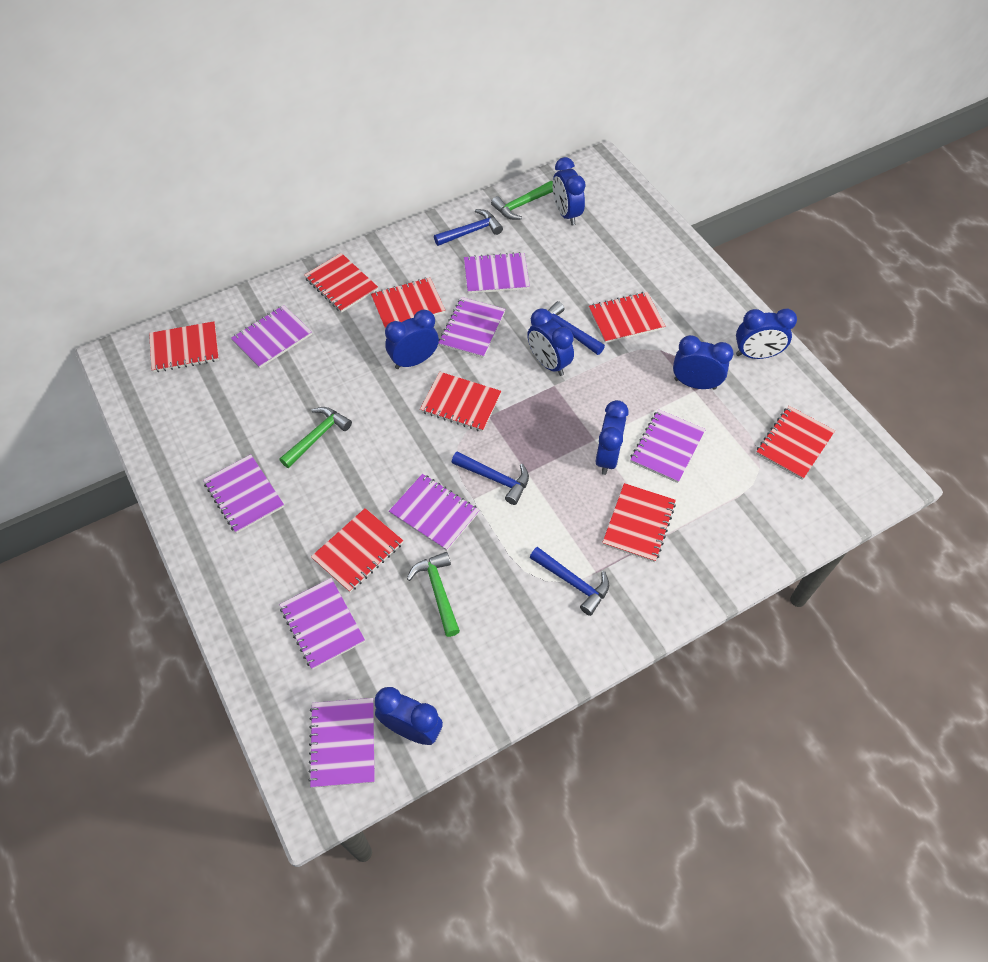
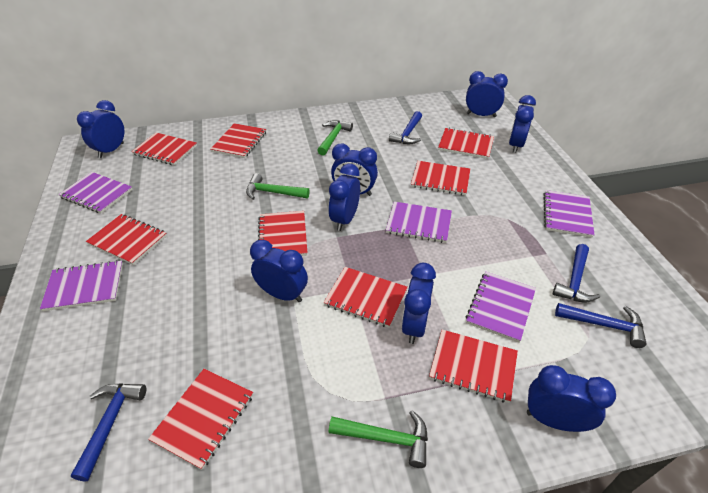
blue clock: 7 -> 8
purple notebook: 8 -> 5
red notebook: 8 -> 9

